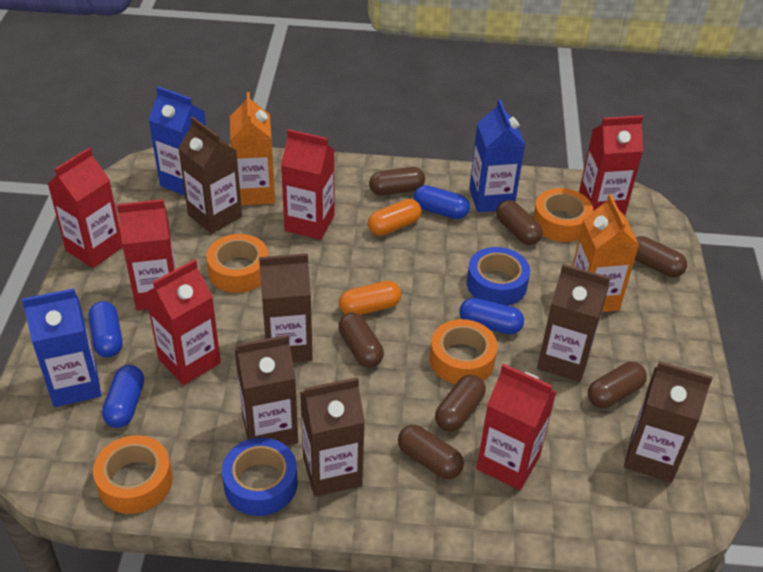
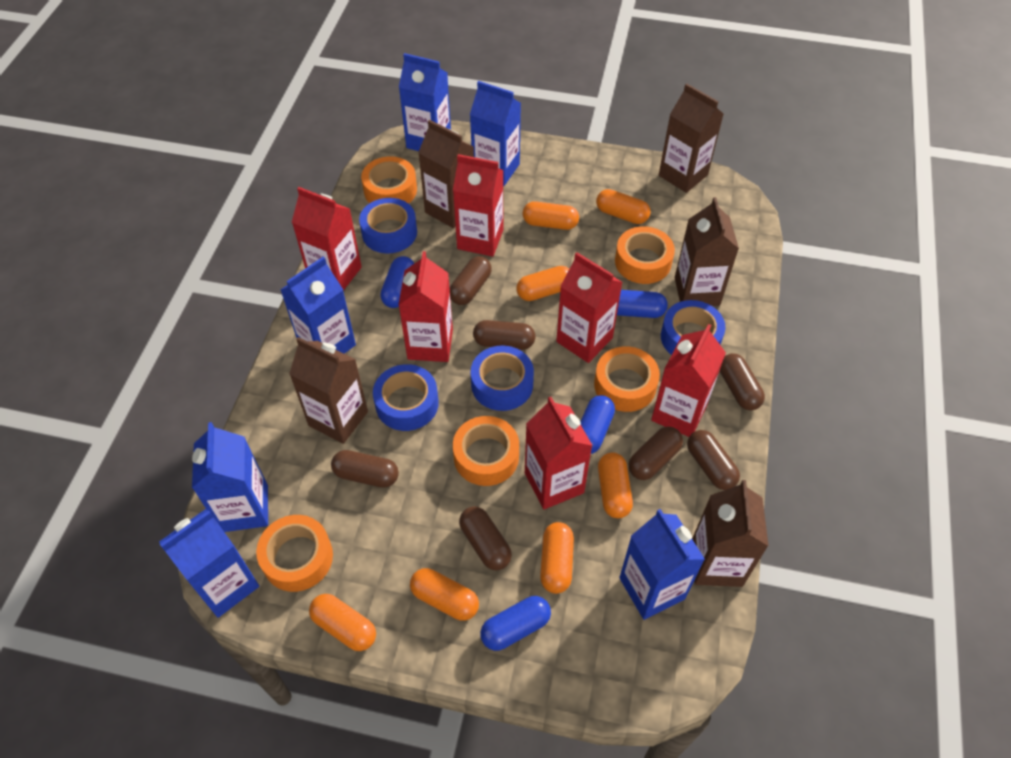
blue carton: 3 -> 6
blue tape: 2 -> 4
brown carton: 6 -> 5
orange capsule: 2 -> 7
orange carton: 2 -> 0
orange tape: 4 -> 5

